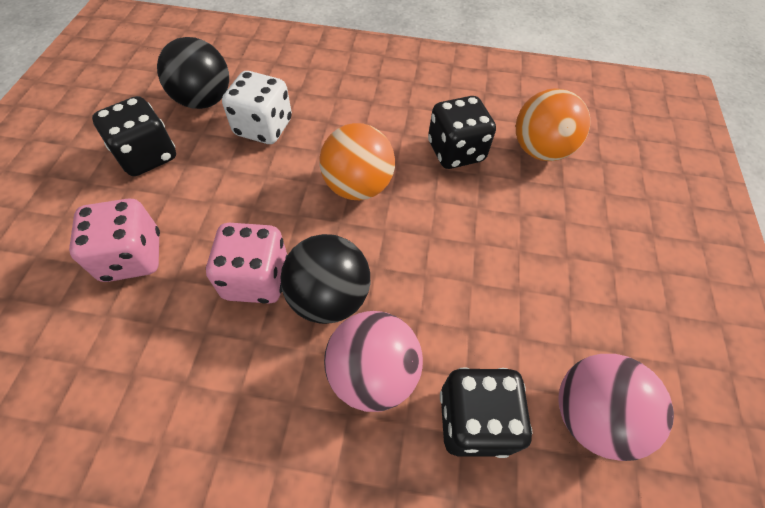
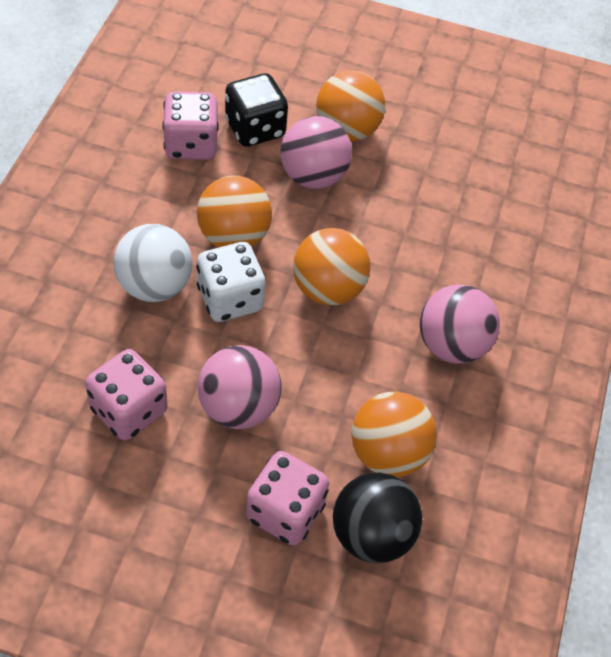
black ball: 2 -> 1
black dice: 3 -> 1
orange ball: 2 -> 4
pink ball: 2 -> 3
pink dice: 2 -> 3
white ball: 0 -> 1

